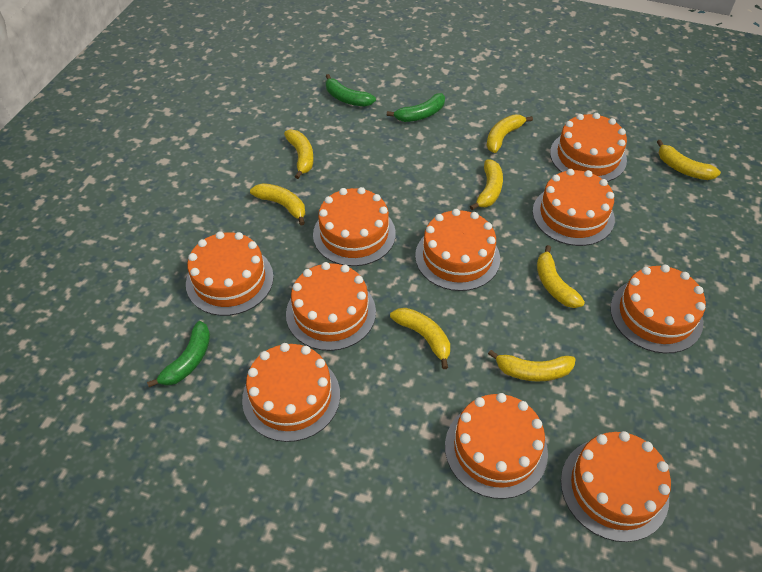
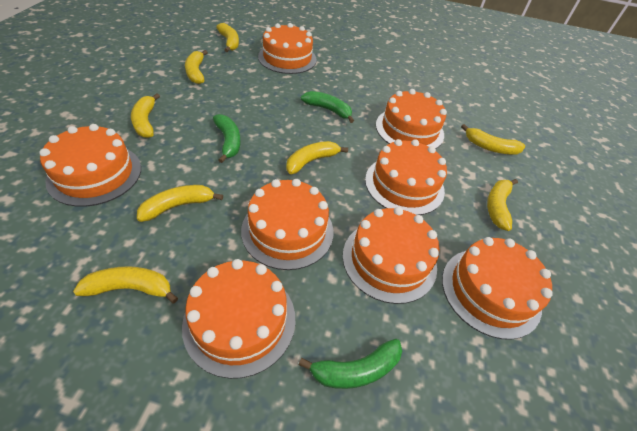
orange cake: 10 -> 8

